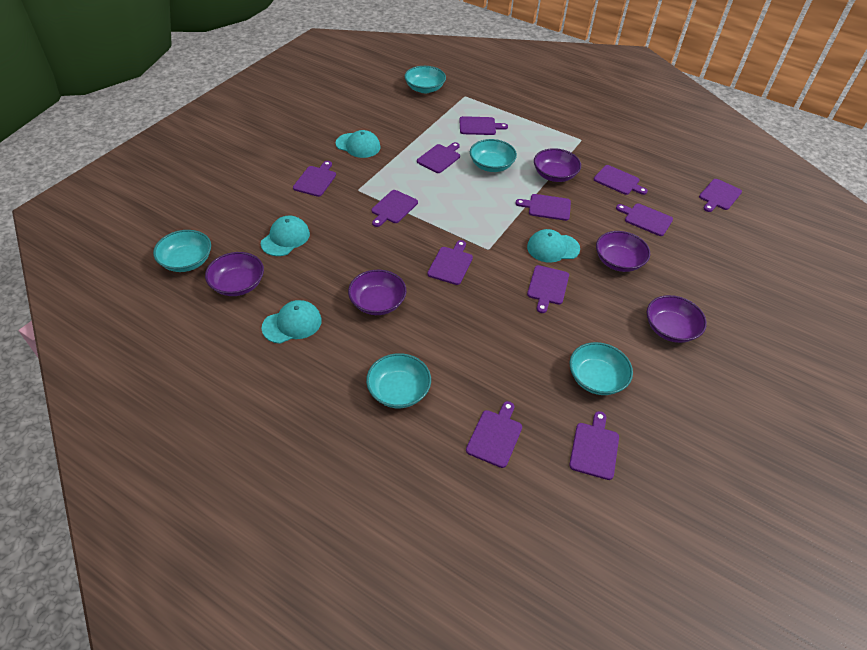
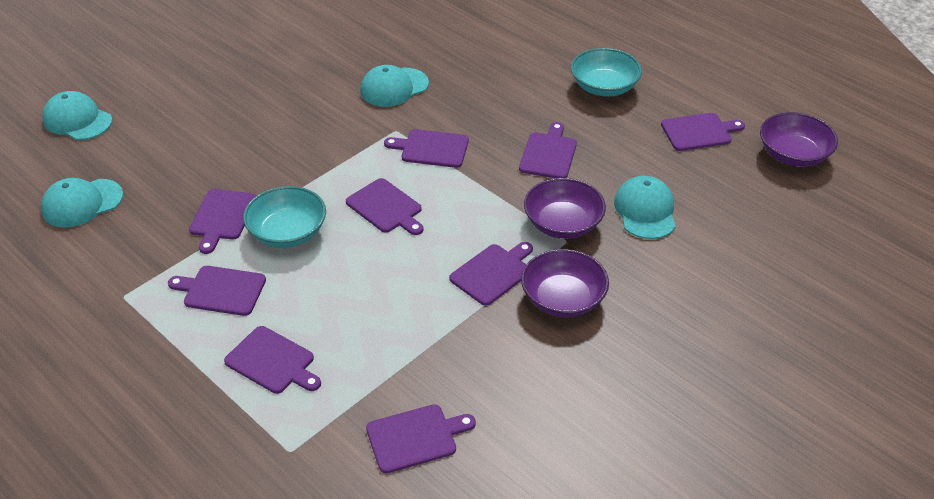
purple bowl: 5 -> 3
purple cutting board: 12 -> 9
turquoise bowl: 5 -> 2

